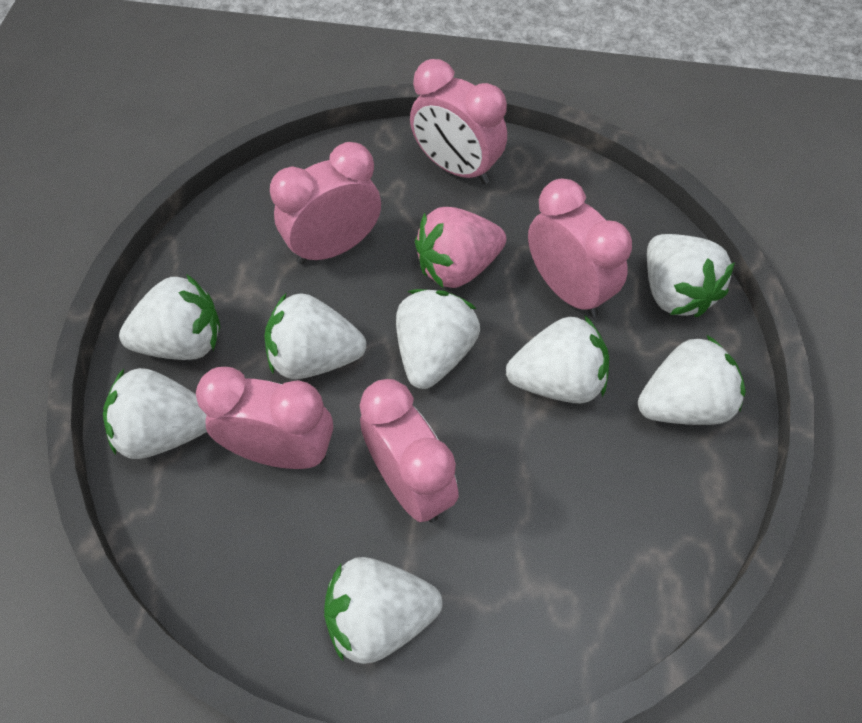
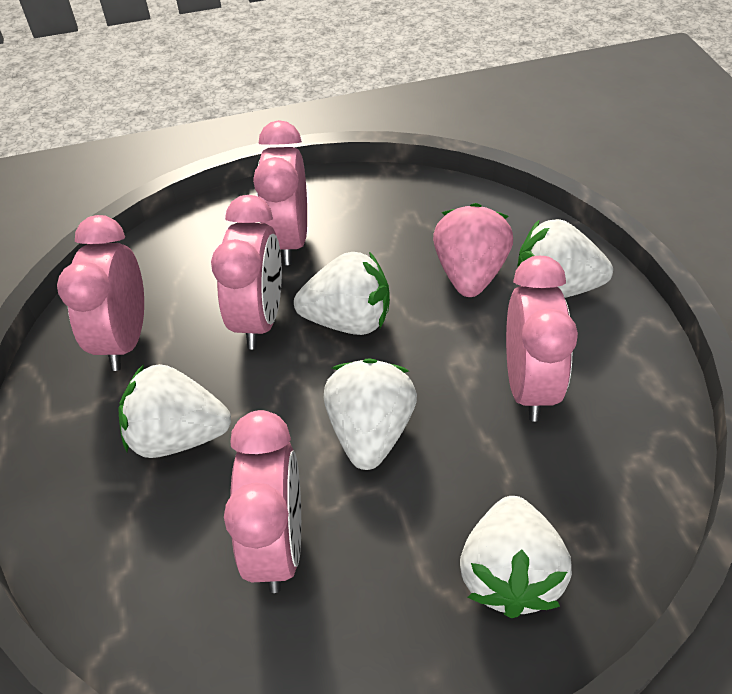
white strawberry: 8 -> 5

